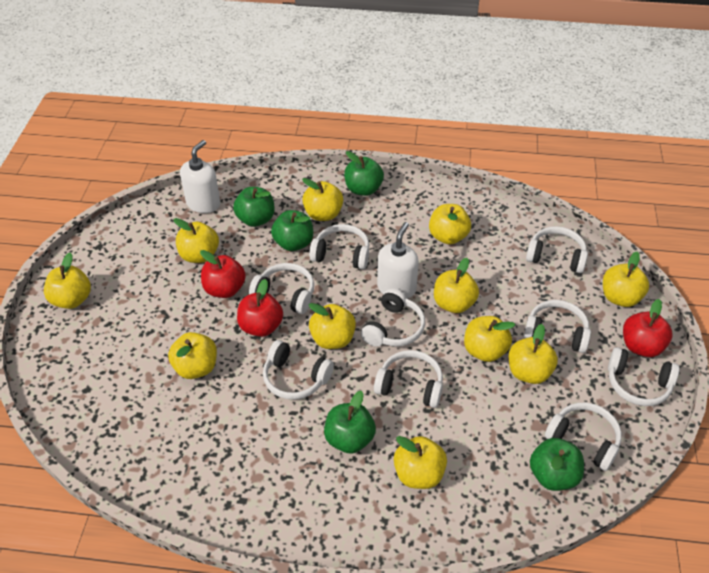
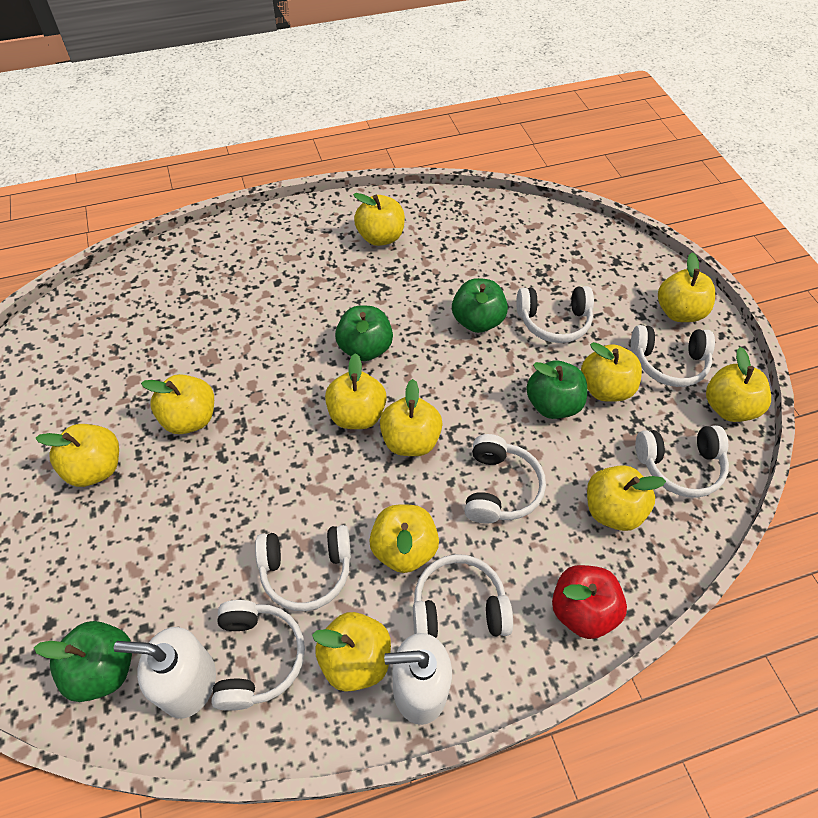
green apple: 5 -> 4
red apple: 3 -> 1
white headphones: 9 -> 7

